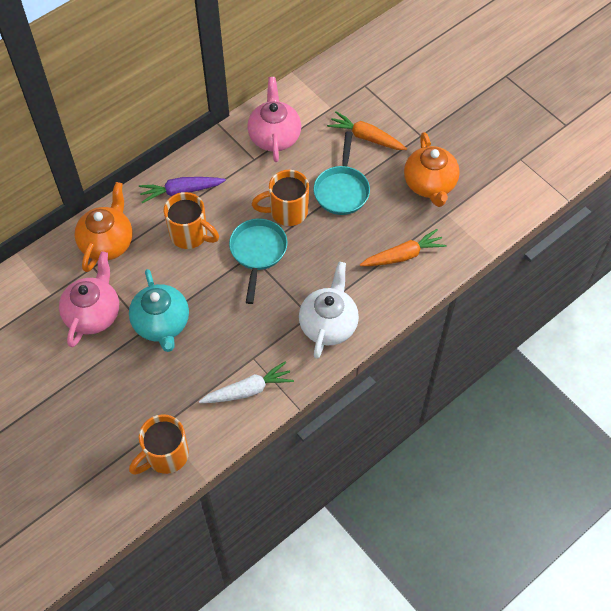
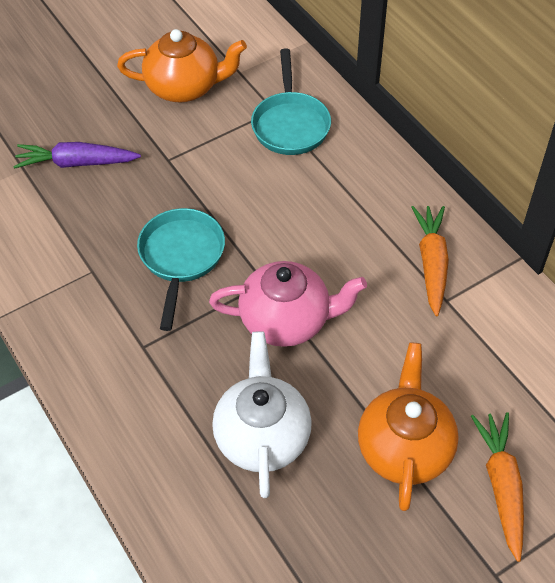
orange mug: 3 -> 0
pink teapot: 2 -> 1
turquoise teapot: 1 -> 0
white carrot: 1 -> 0

